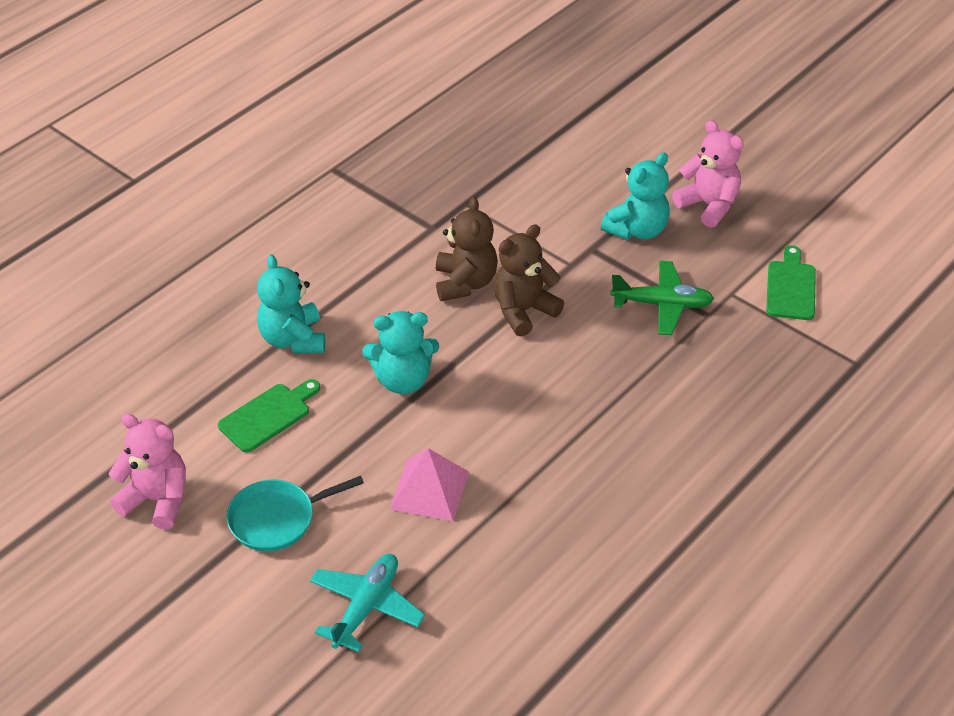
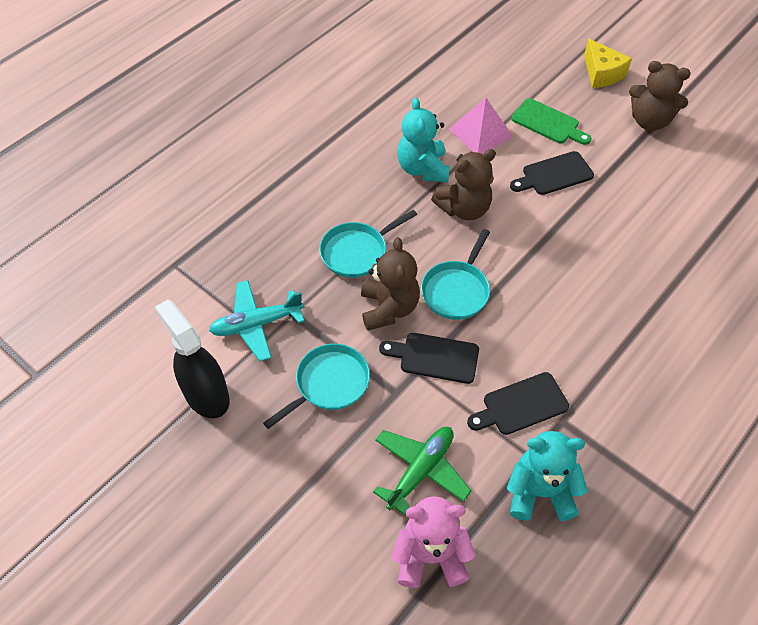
black cutting board: 0 -> 3
black spray bottle: 0 -> 1
brown teddy bear: 2 -> 3
green cutting board: 2 -> 1
pink teddy bear: 2 -> 1
turquoise pan: 1 -> 3
turquoise teddy bear: 3 -> 2
yellow cheese: 0 -> 1

